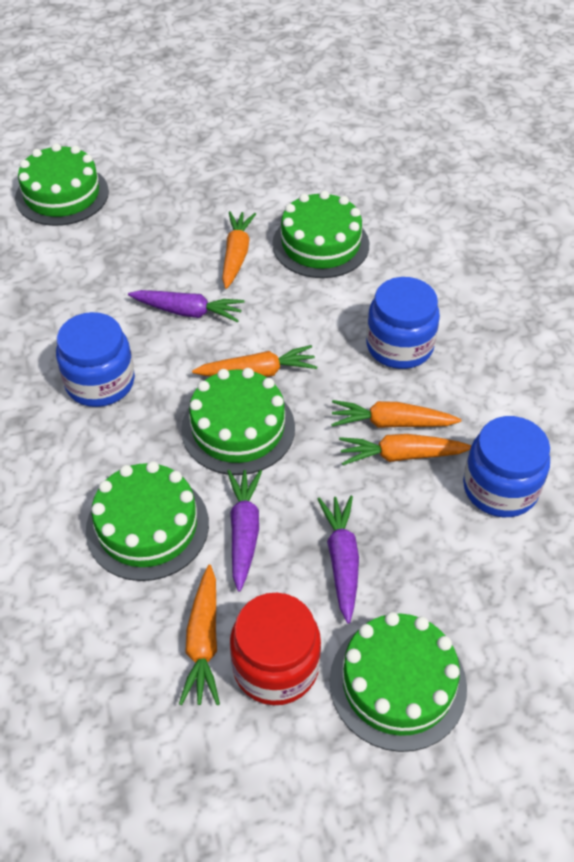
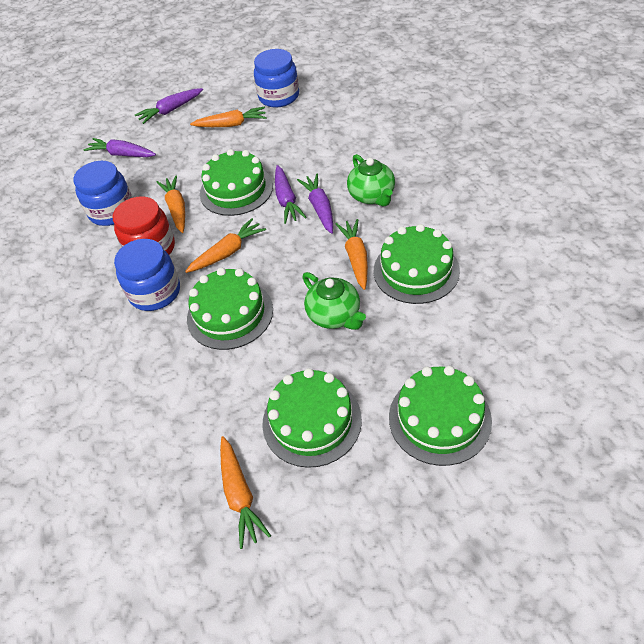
green teapot: 0 -> 2
purple carrot: 3 -> 4

